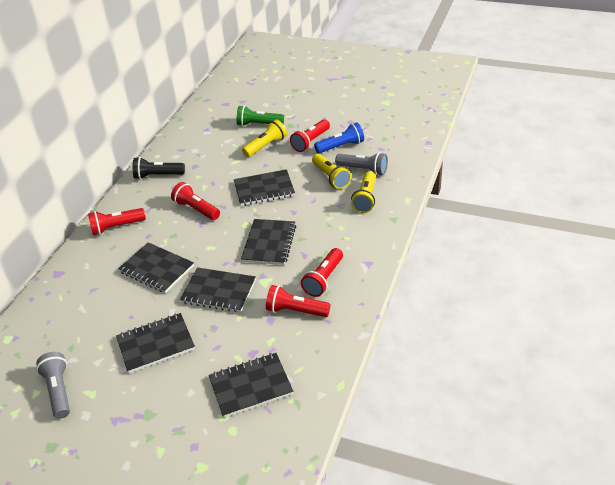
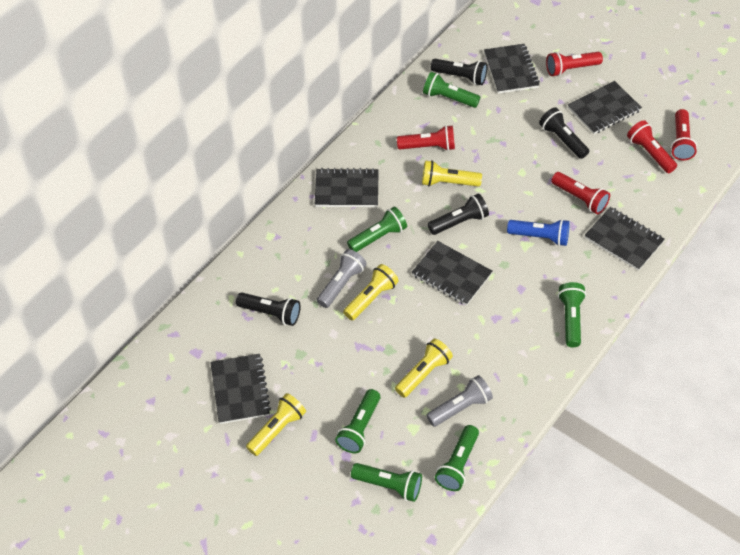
black flashlight: 1 -> 4
green flashlight: 1 -> 6
yellow flashlight: 3 -> 4

